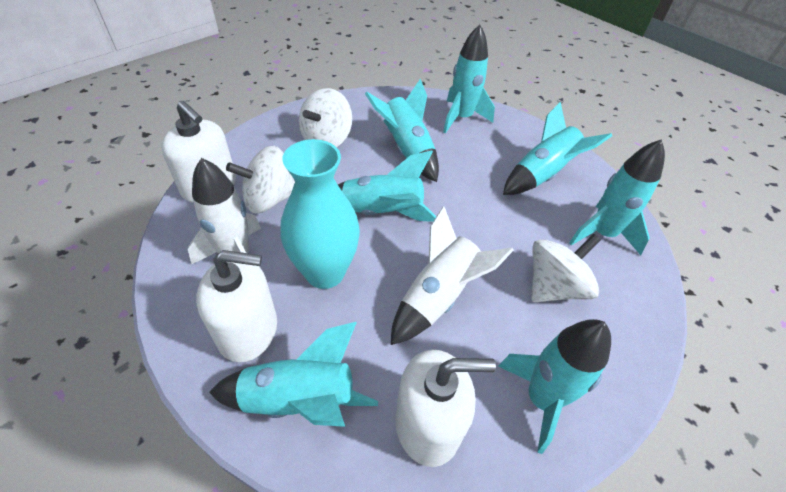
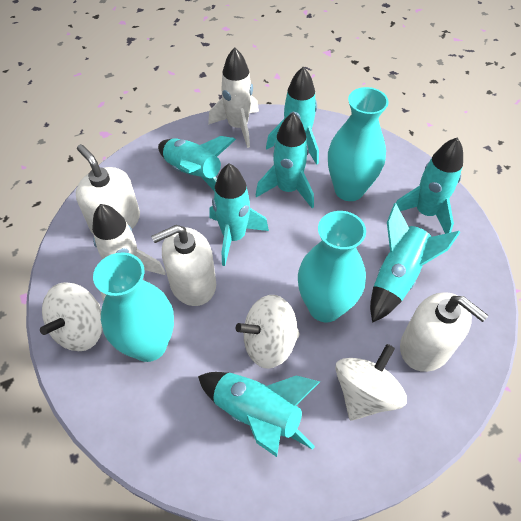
turquoise vase: 1 -> 3

